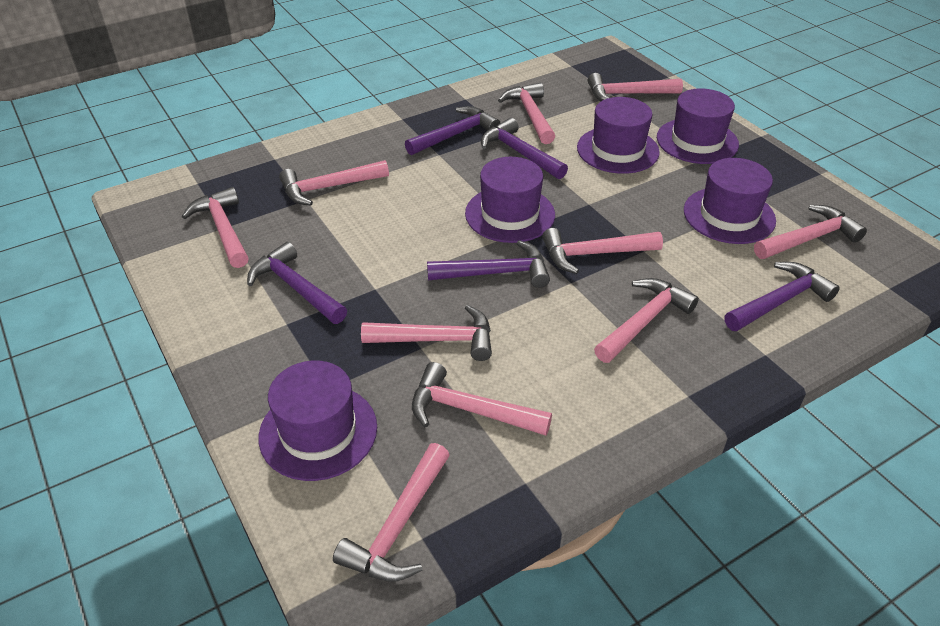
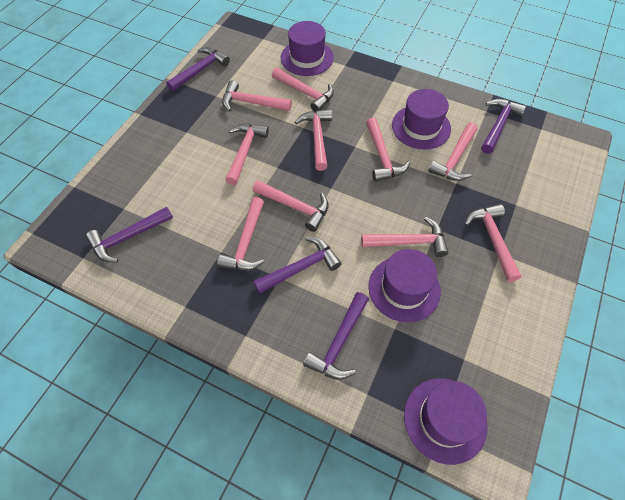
purple hat: 5 -> 4

